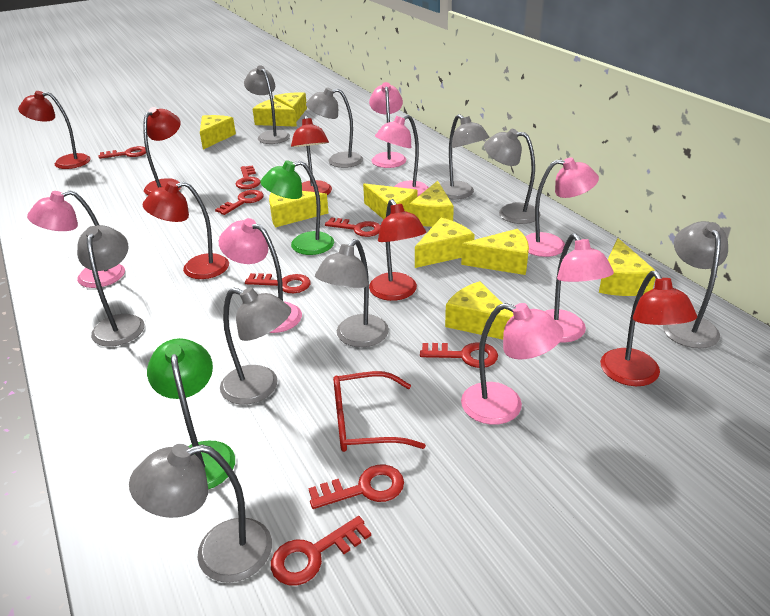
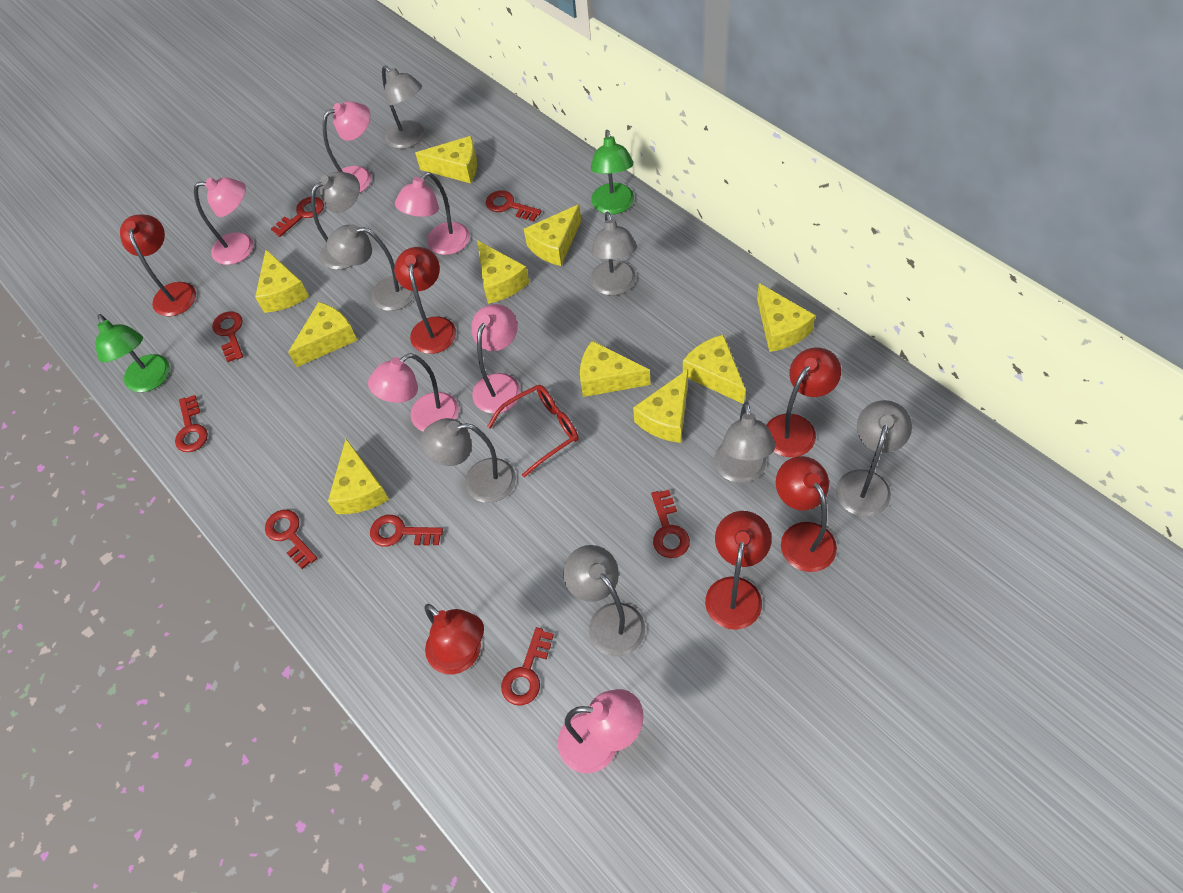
grey lamp: 9 -> 8
pink lamp: 7 -> 6

